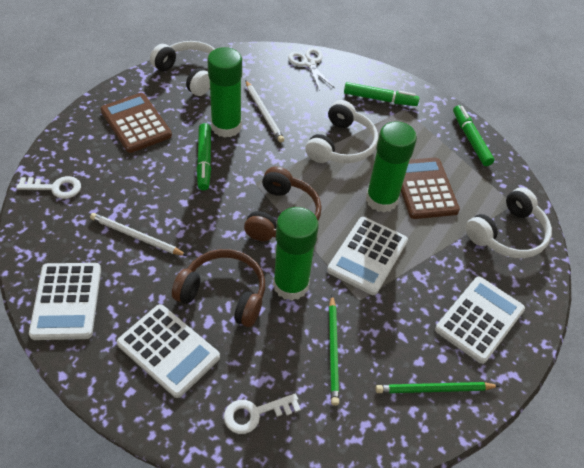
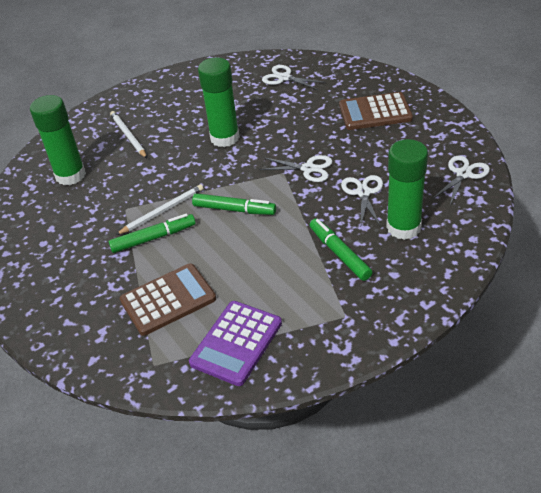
brown headphones: 2 -> 0
green pencil: 2 -> 0
purple calculator: 0 -> 1
white calculator: 4 -> 0
white headphones: 3 -> 0
white key: 2 -> 0
white scissors: 1 -> 4

